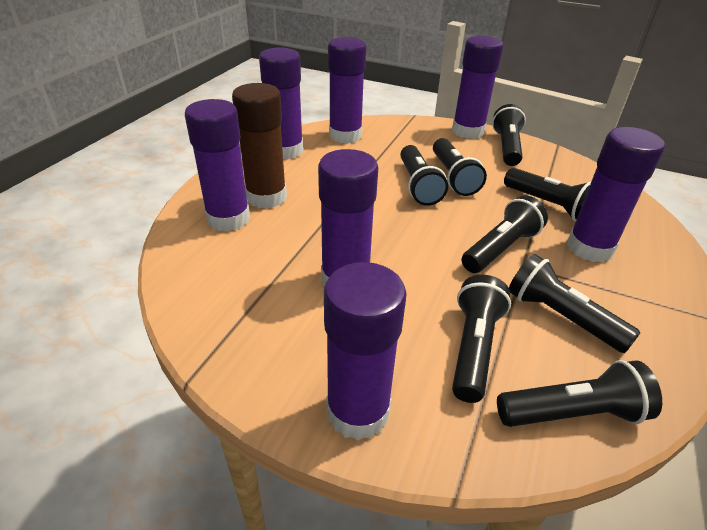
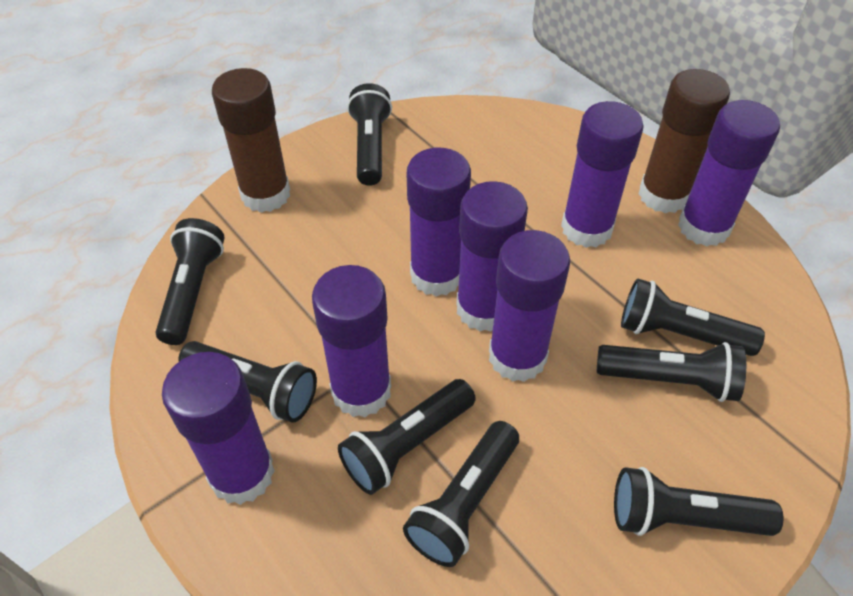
brown glue stick: 1 -> 2

